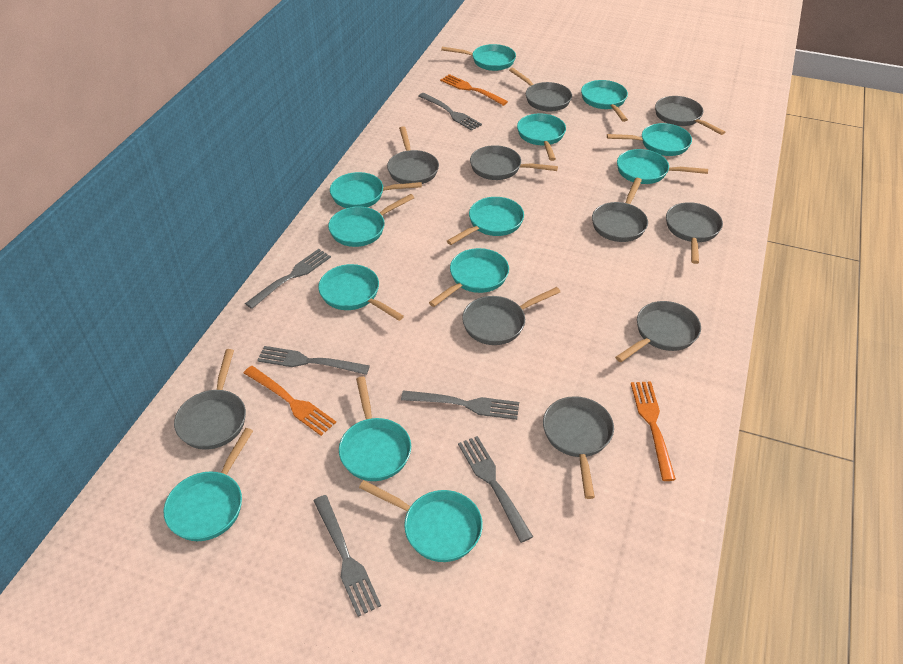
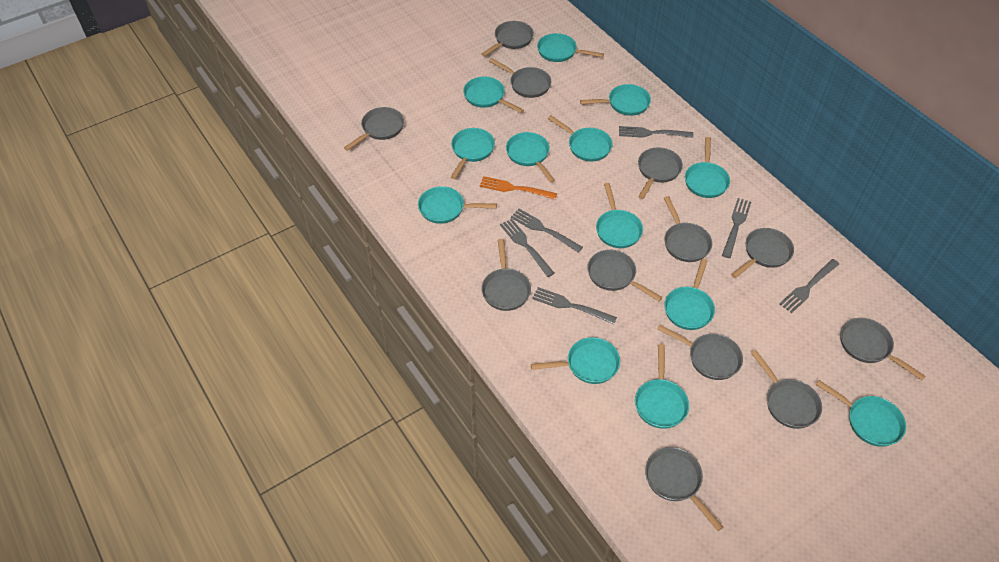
grey pan: 10 -> 12
orange fork: 3 -> 1

